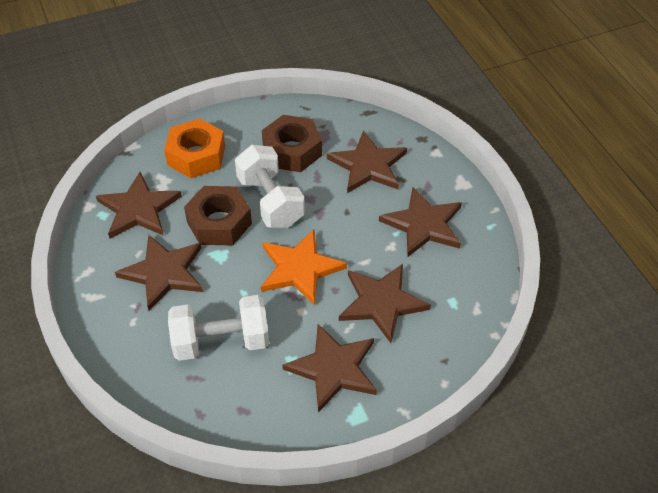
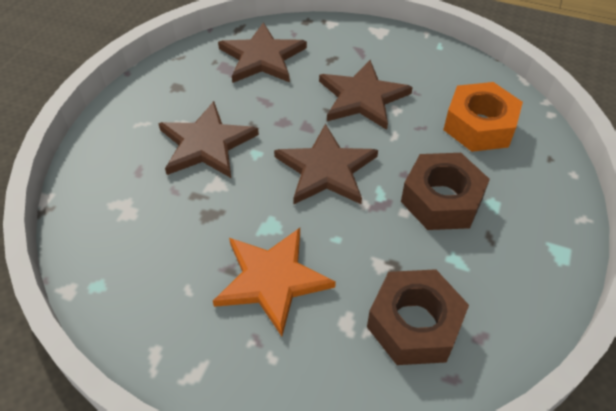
brown star: 6 -> 4
white dumbbell: 2 -> 0

